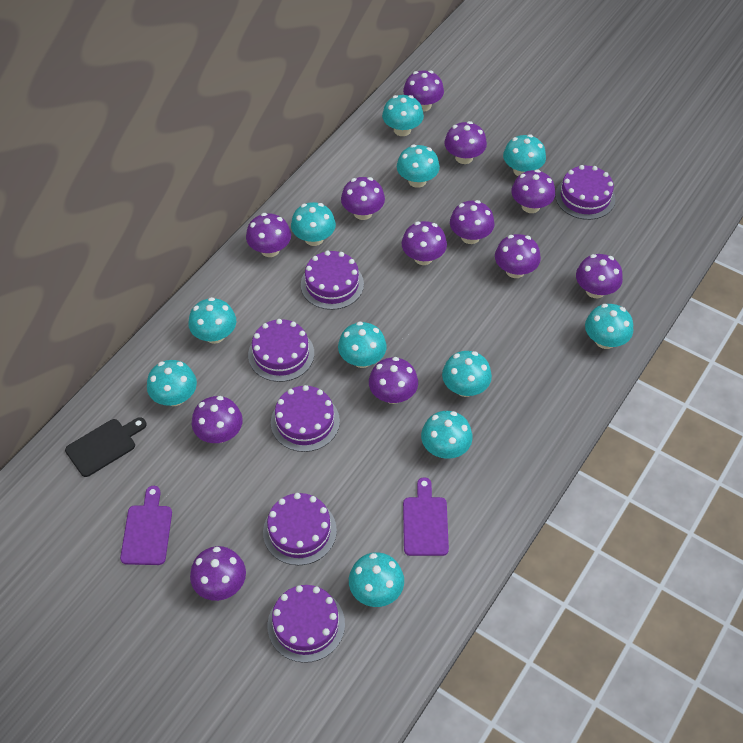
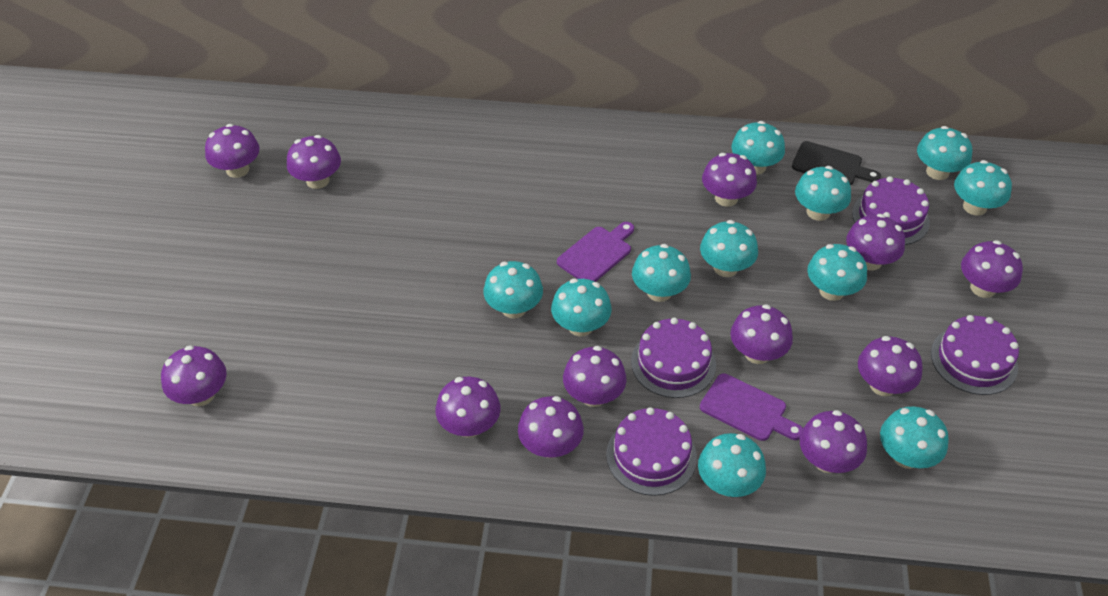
purple cake: 6 -> 4

